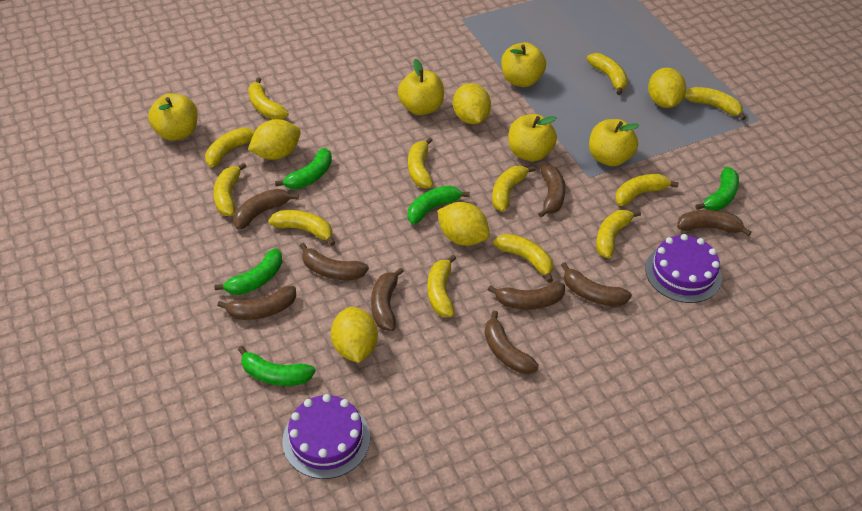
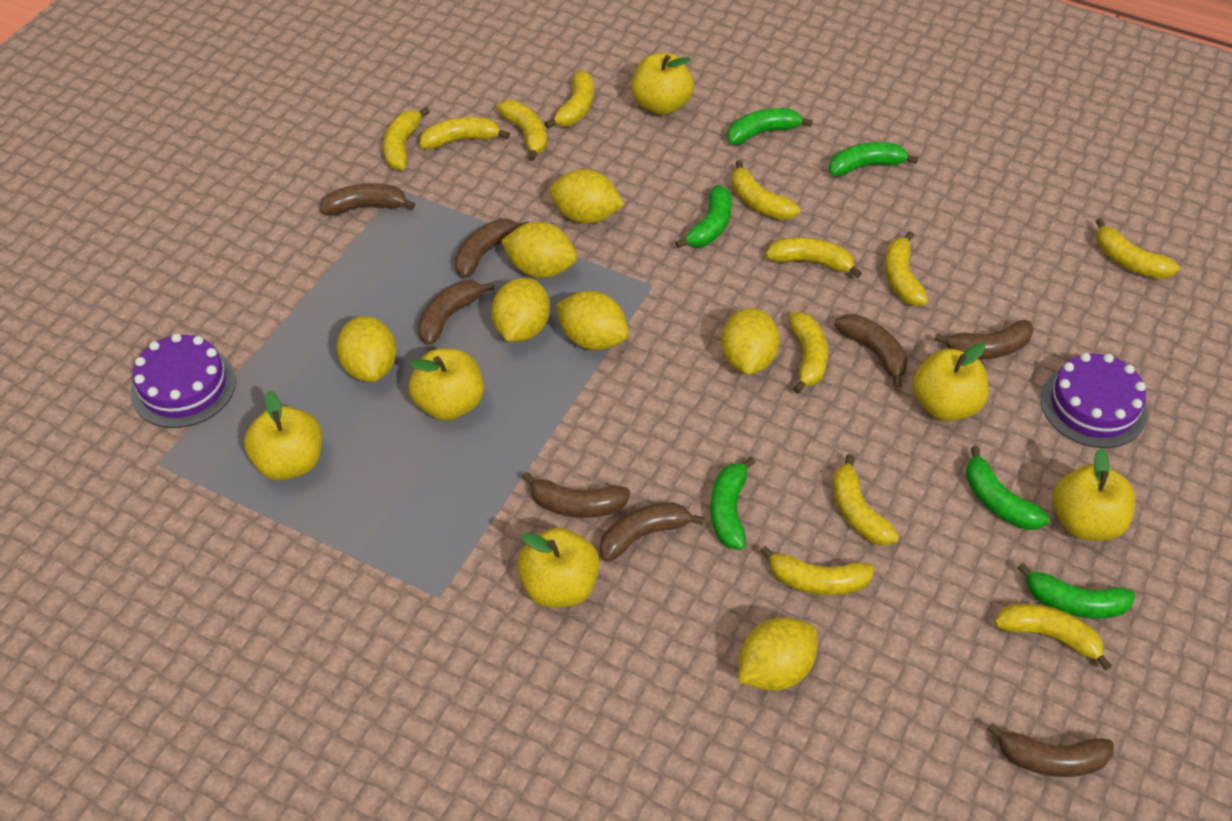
brown banana: 9 -> 8
green banana: 5 -> 6
yellow apple: 5 -> 6
yellow lemon: 5 -> 7

